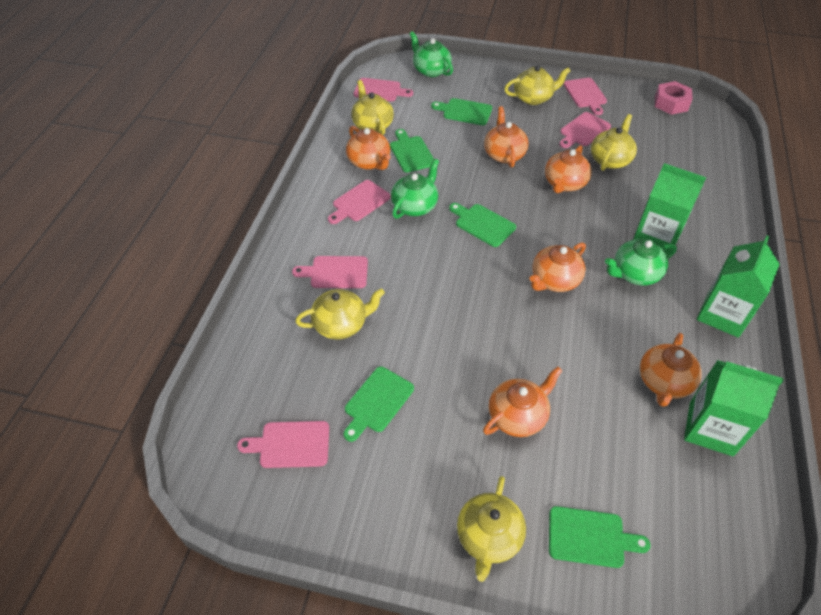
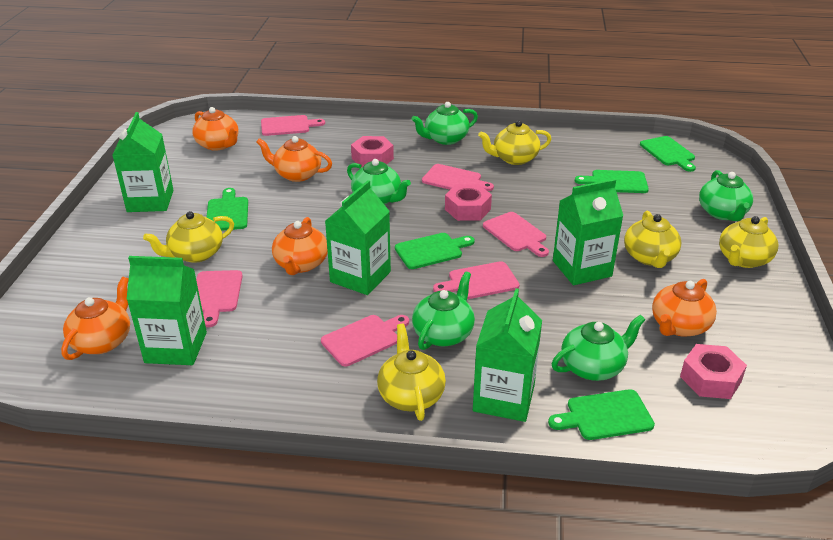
green carton: 3 -> 5
green teapot: 3 -> 5
orange teapot: 6 -> 5
pink nut: 1 -> 3

